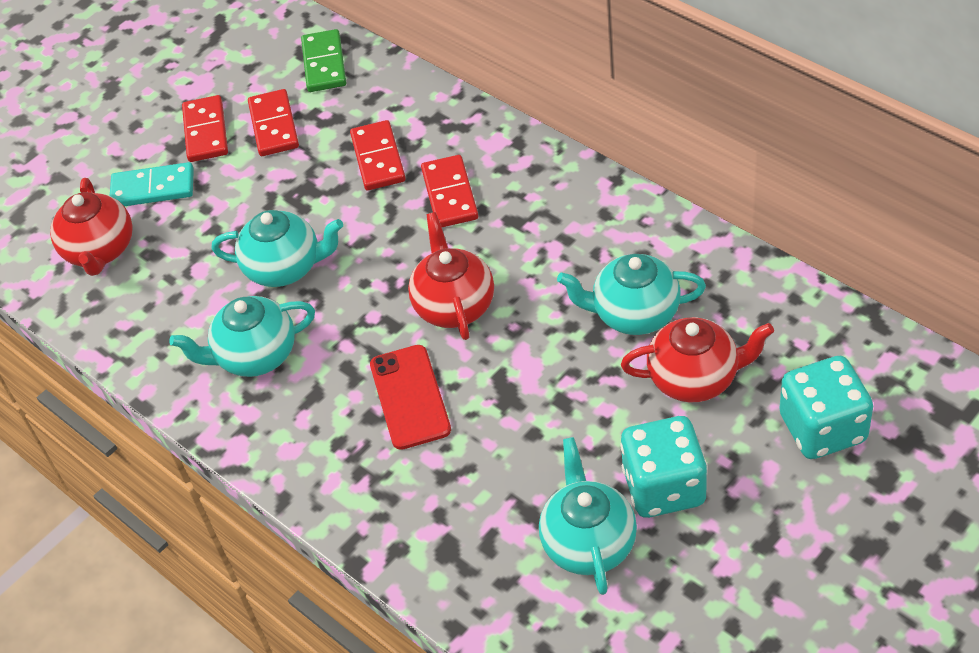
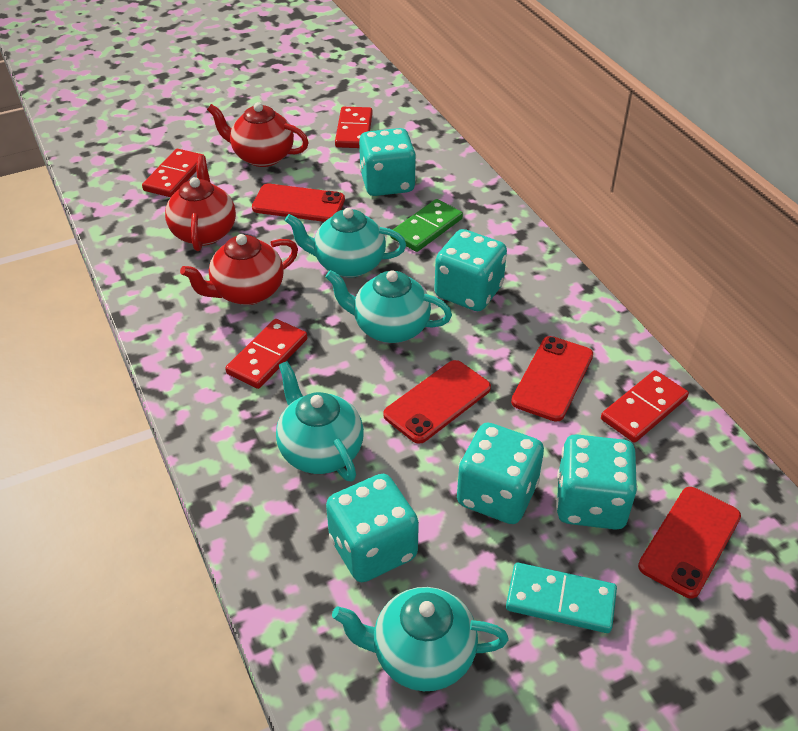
red phone: 1 -> 4
turquoise dice: 2 -> 5

